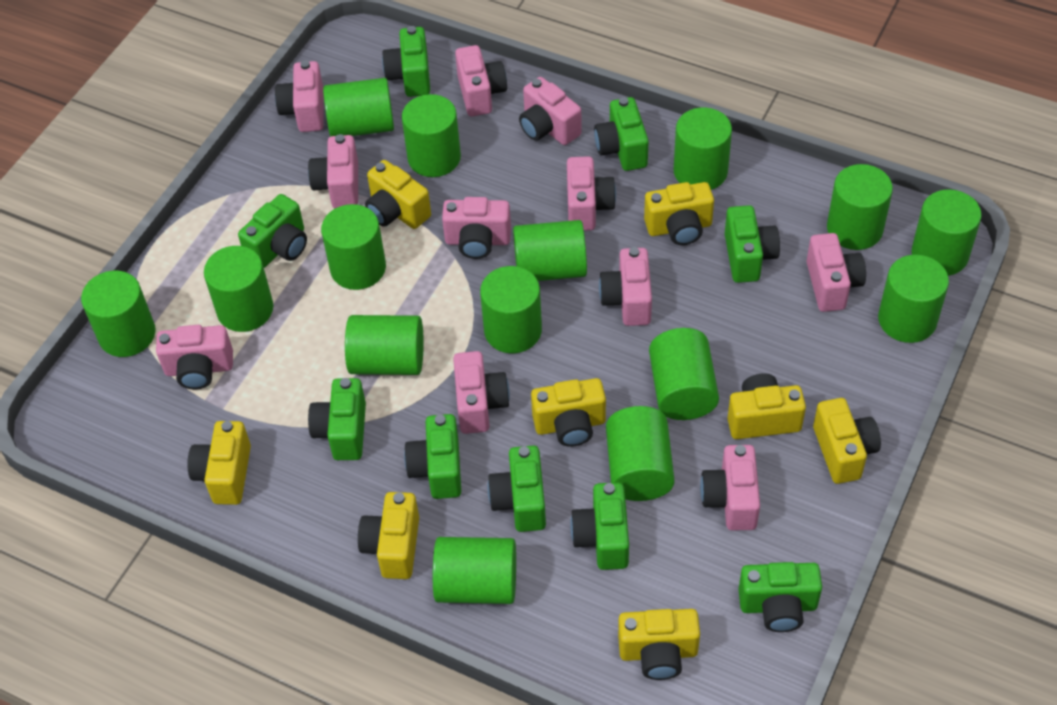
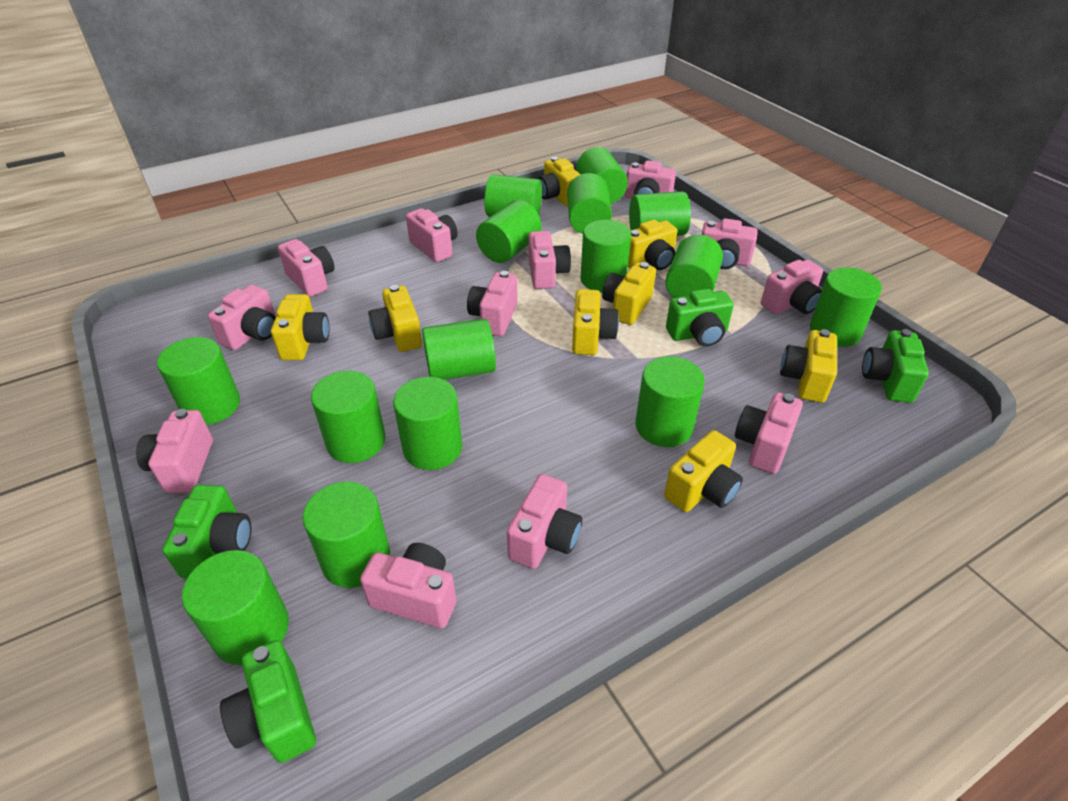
green camera: 9 -> 4
pink camera: 11 -> 12

